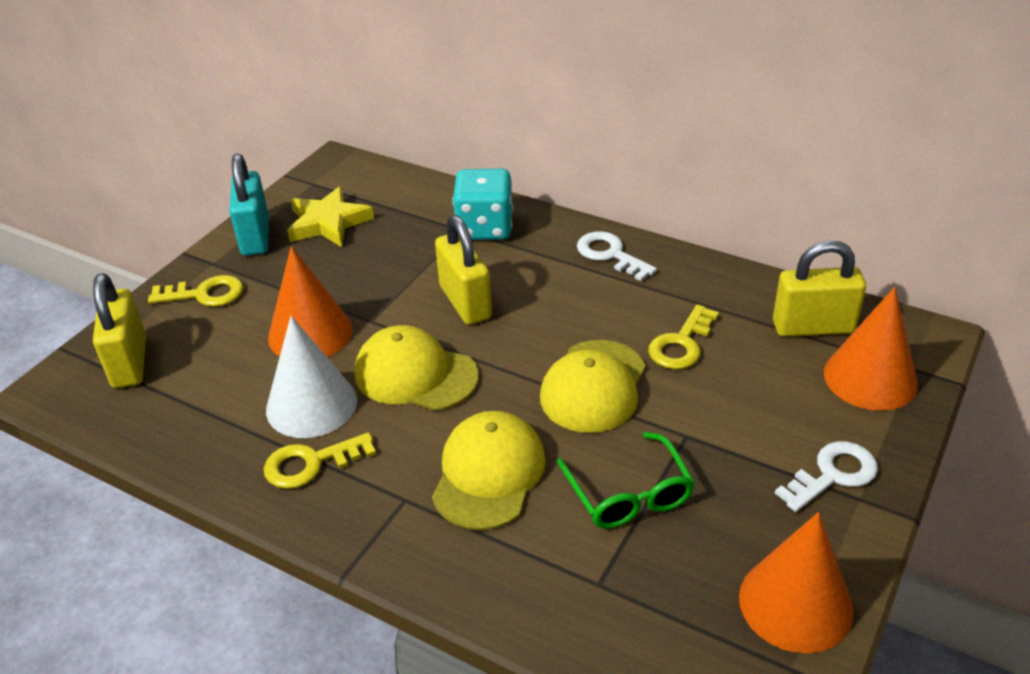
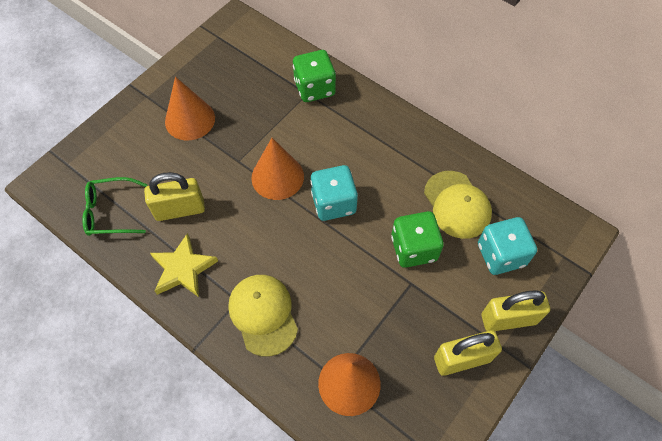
green dice: 0 -> 2
turquoise dice: 1 -> 2
turquoise padlock: 1 -> 0
white cone: 1 -> 0
white key: 2 -> 0
yellow cap: 3 -> 2
yellow key: 3 -> 0

